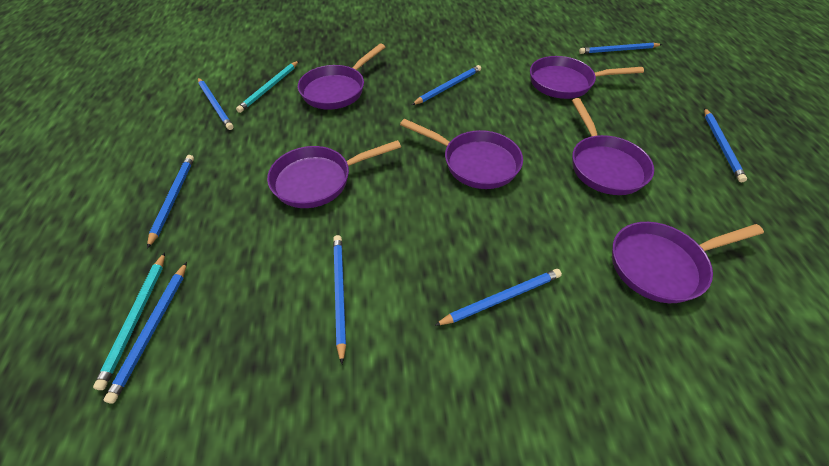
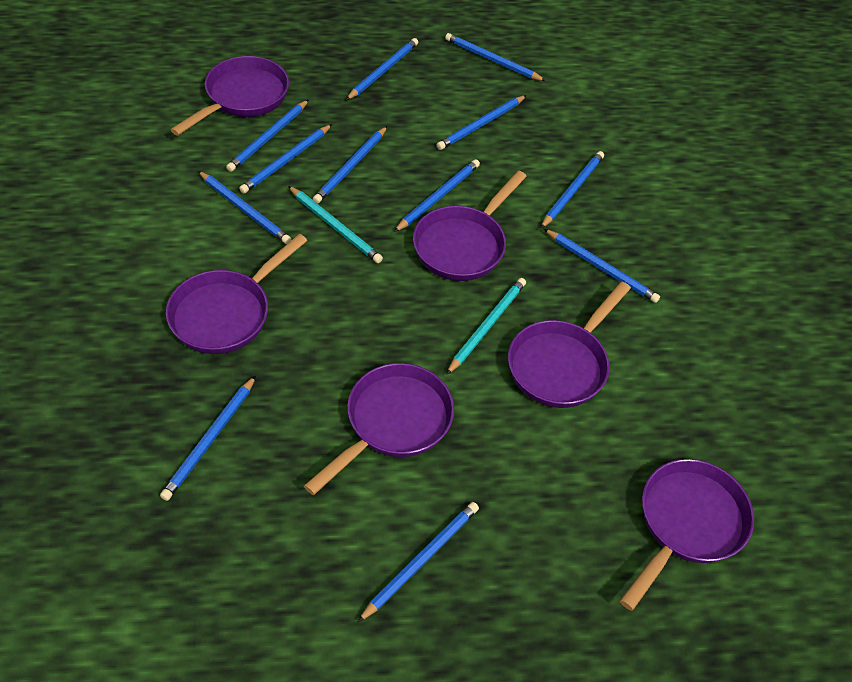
blue pencil: 8 -> 12

